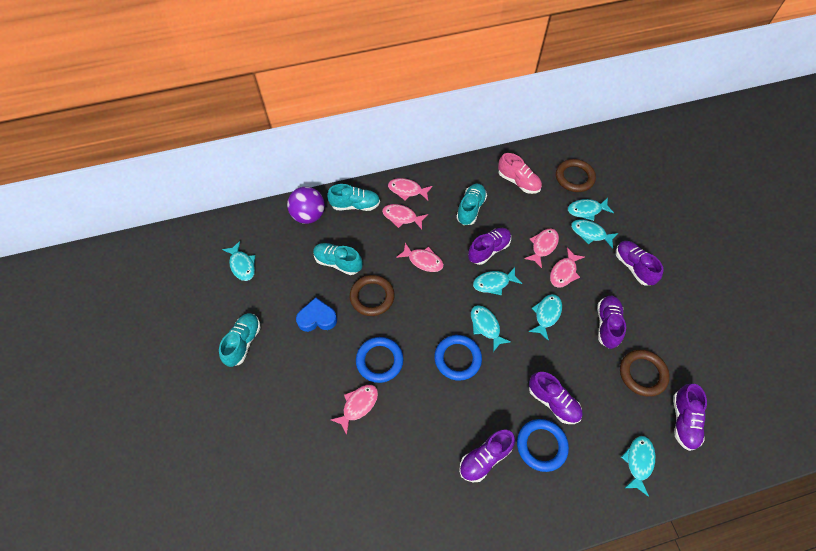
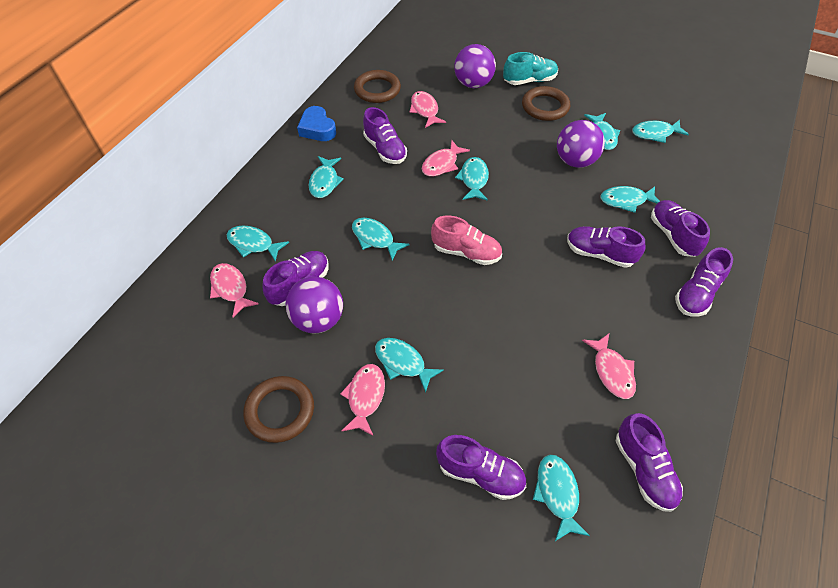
blue ring: 3 -> 0
pink fish: 6 -> 5
purple ball: 1 -> 3
purple shoe: 6 -> 7
turquoise fish: 7 -> 9
turquoise shoe: 4 -> 1

